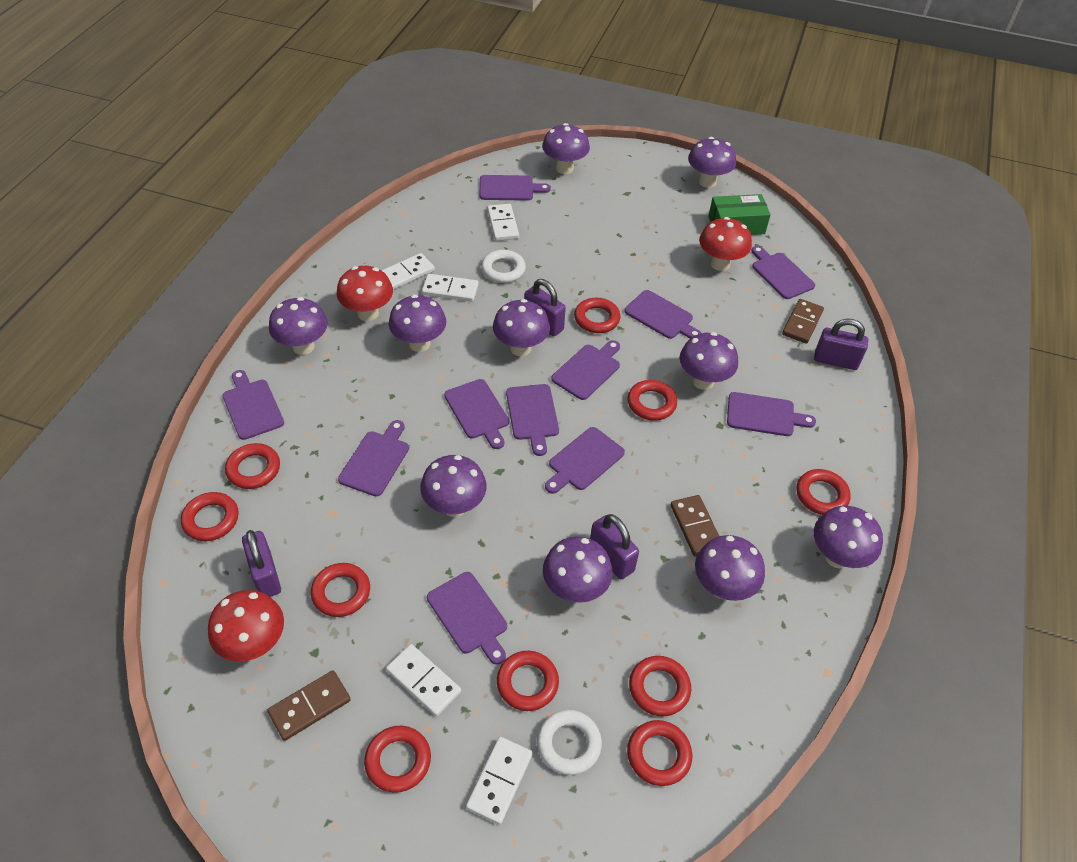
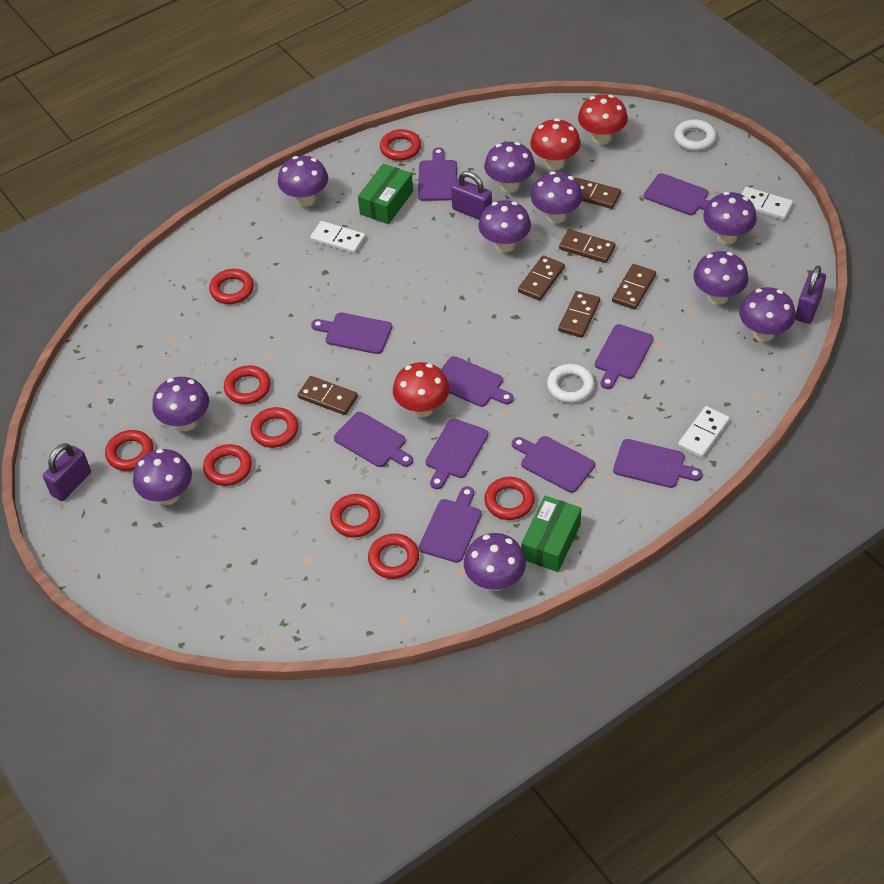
brown domino: 3 -> 6
green box: 1 -> 2
purple cutting board: 11 -> 10
purple padlock: 4 -> 3
red ring: 10 -> 9
white domino: 5 -> 3

